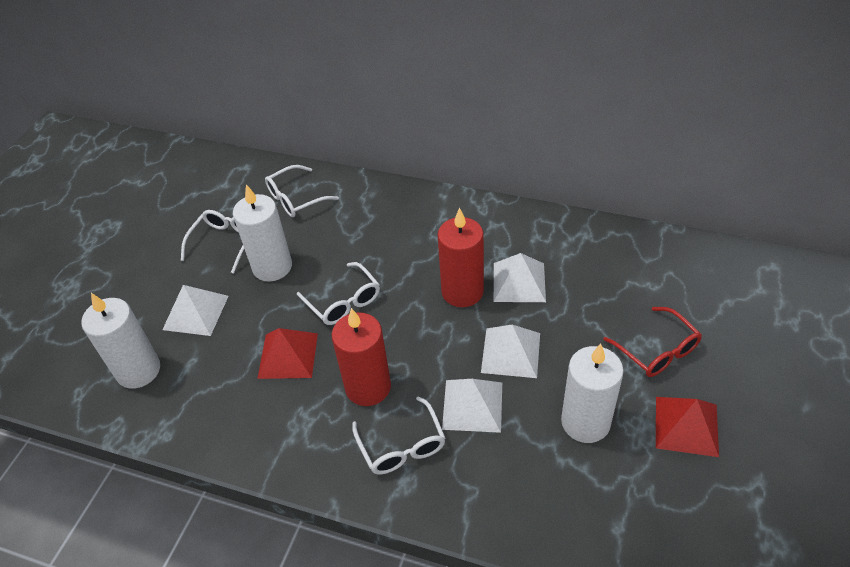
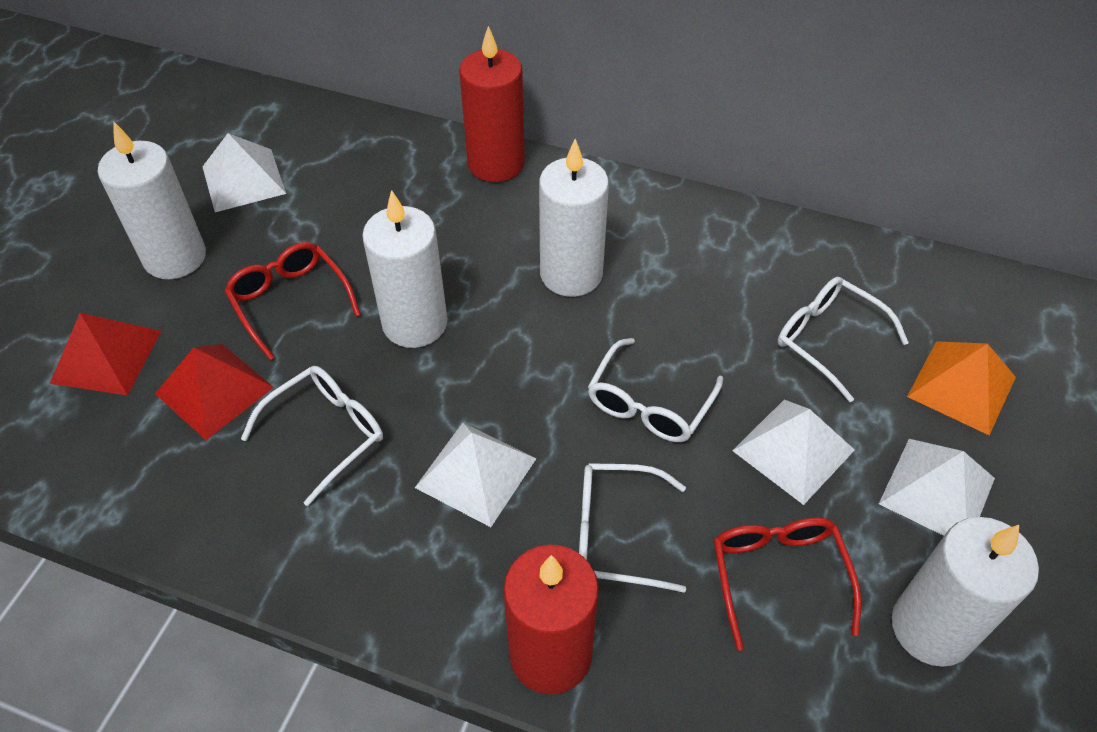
orange pyramid: 0 -> 1
red glasses: 1 -> 2
white candle: 3 -> 4

